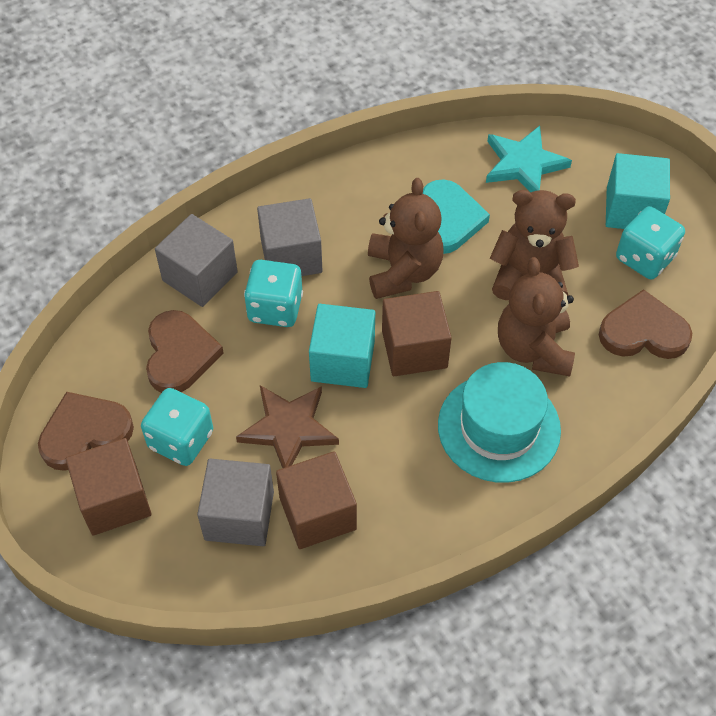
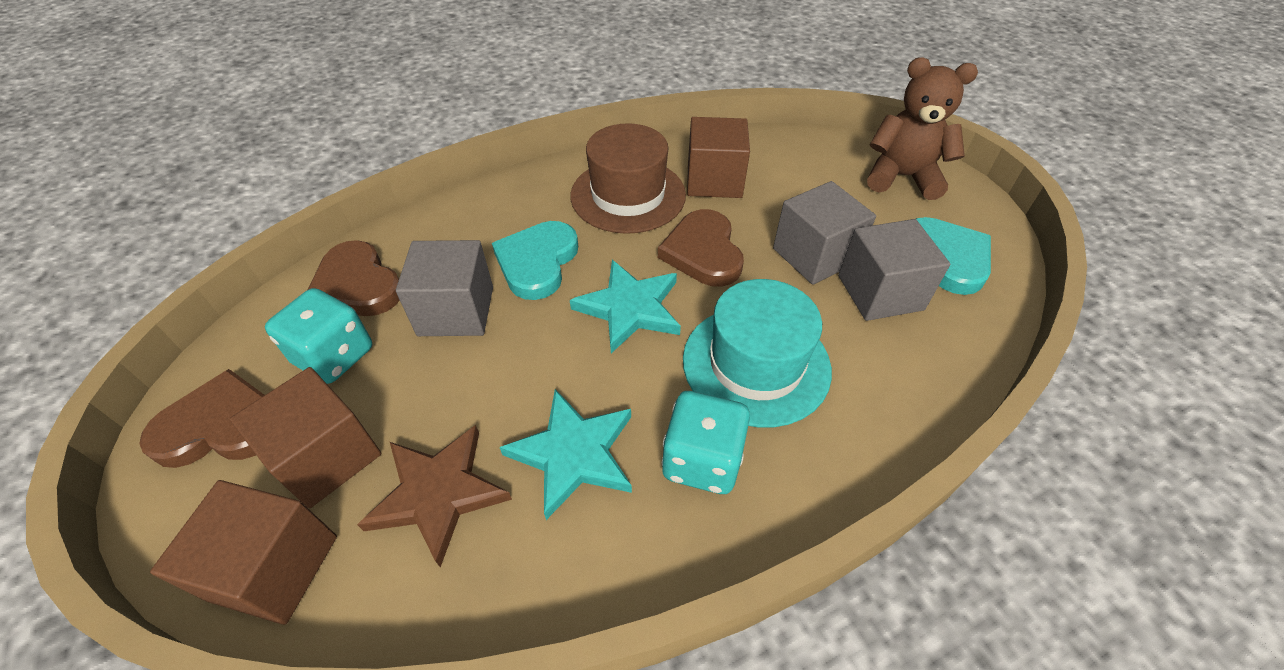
brown hat: 0 -> 1
brown teddy bear: 3 -> 1
turquoise cube: 2 -> 0
turquoise dice: 3 -> 2
turquoise heart: 1 -> 2
turquoise star: 1 -> 2

